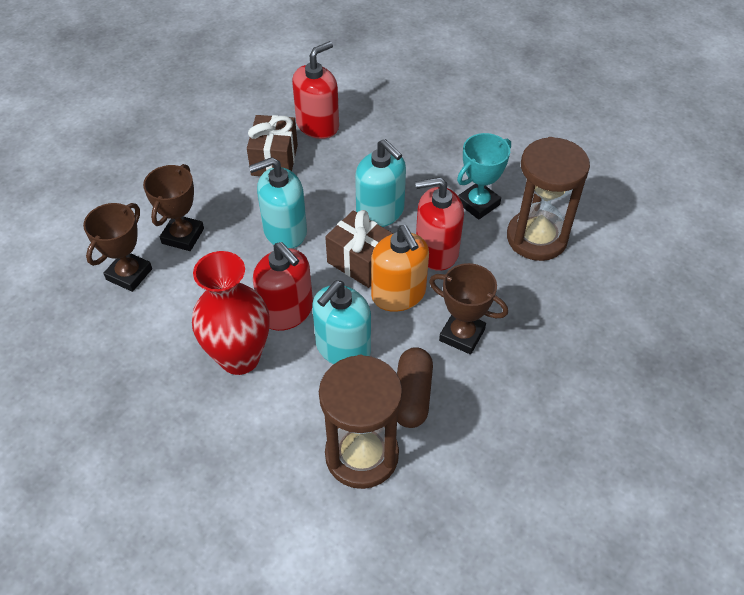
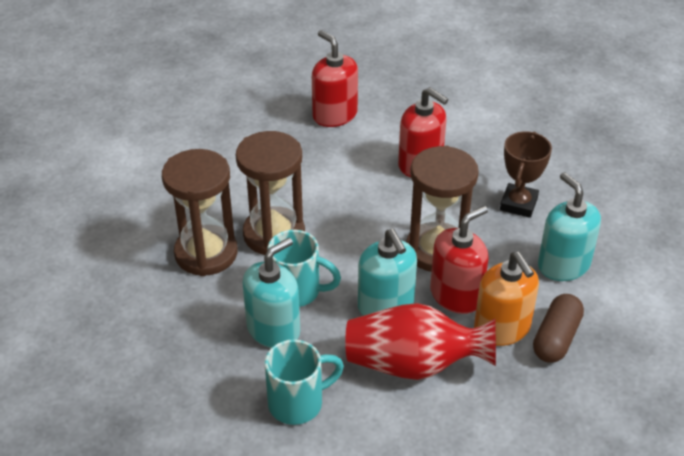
brown gift: 2 -> 0
brown hourglass: 2 -> 3
brown trophy: 3 -> 1
turquoise mug: 0 -> 2
turquoise trophy: 1 -> 0

